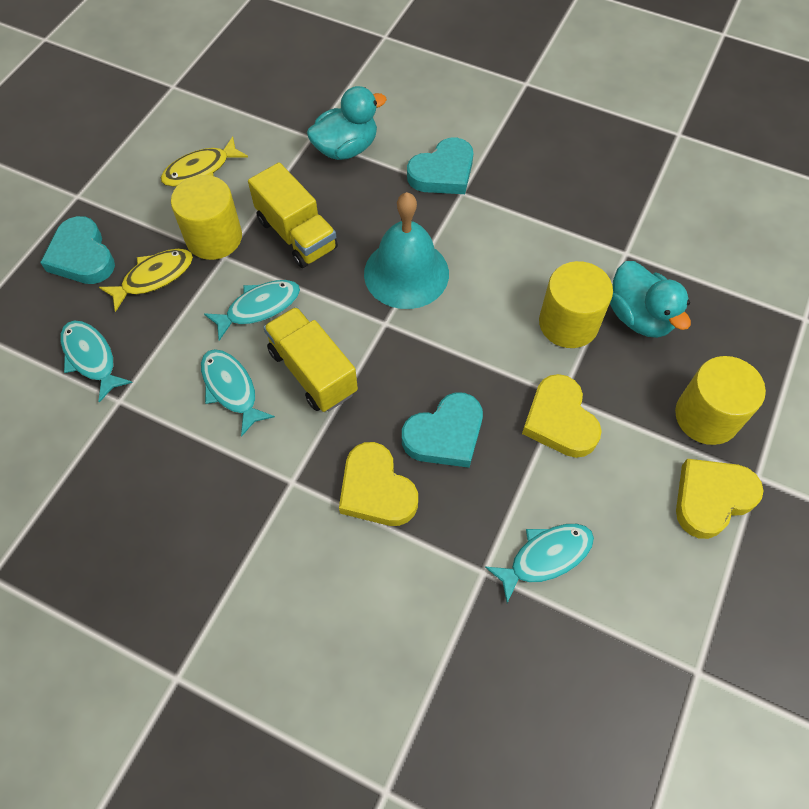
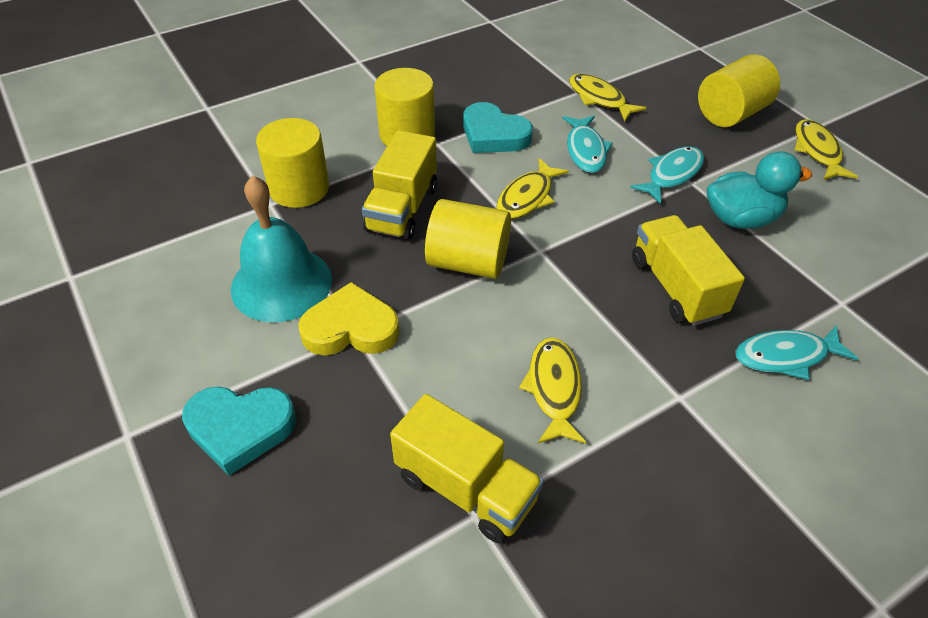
turquoise duck: 2 -> 1
turquoise fish: 4 -> 3
turquoise heart: 3 -> 2
yellow cylinder: 3 -> 4
yellow fish: 2 -> 4
yellow heart: 3 -> 1
yellow truck: 2 -> 3

